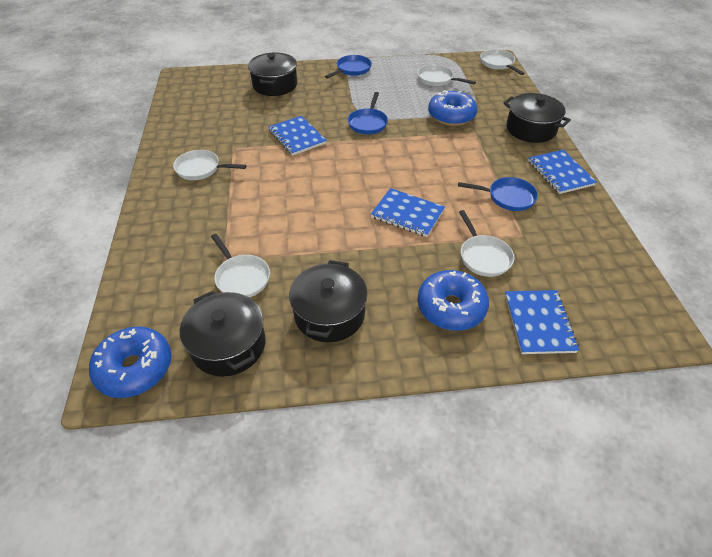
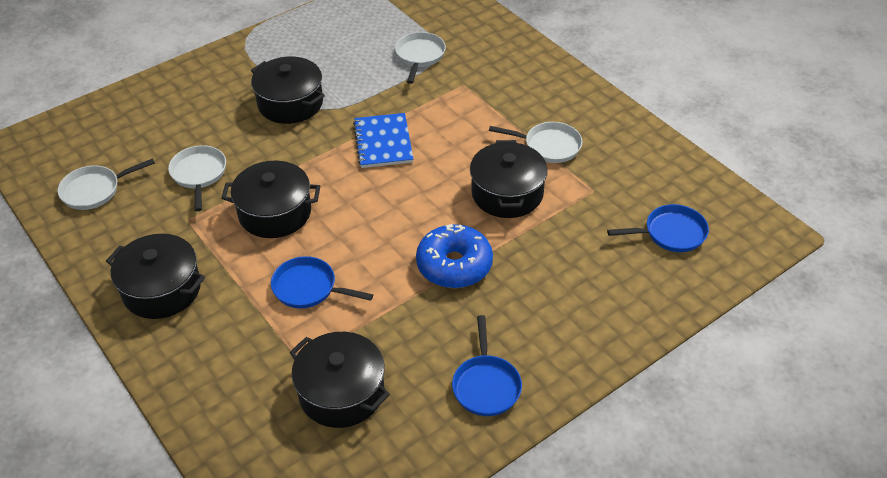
black pot: 4 -> 5
blue donut: 3 -> 1
blue notebook: 4 -> 1
white pan: 5 -> 4

